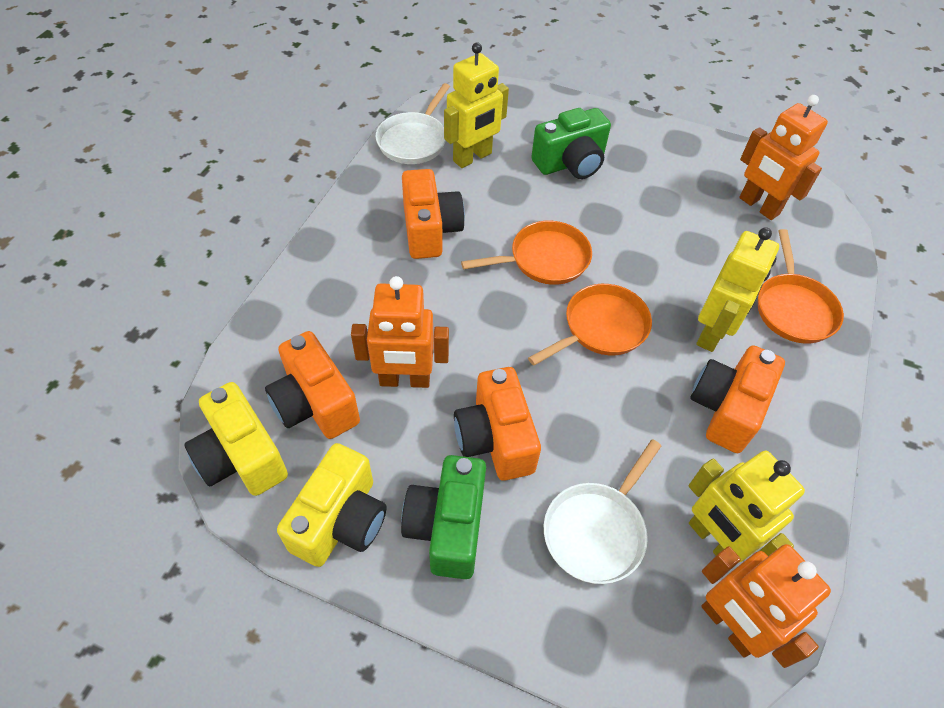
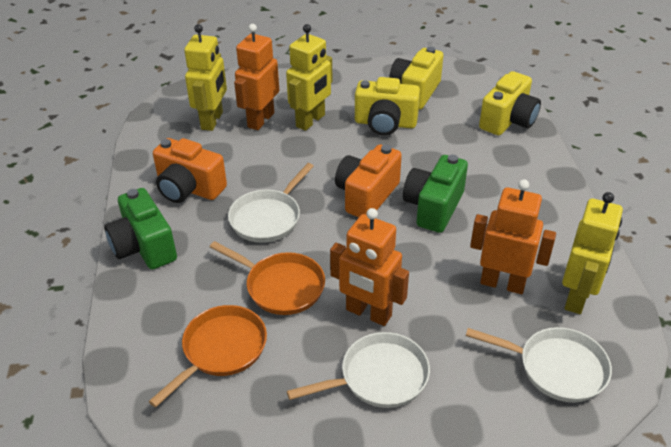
orange camera: 4 -> 2
orange pan: 3 -> 2
white pan: 2 -> 3
yellow camera: 2 -> 3

